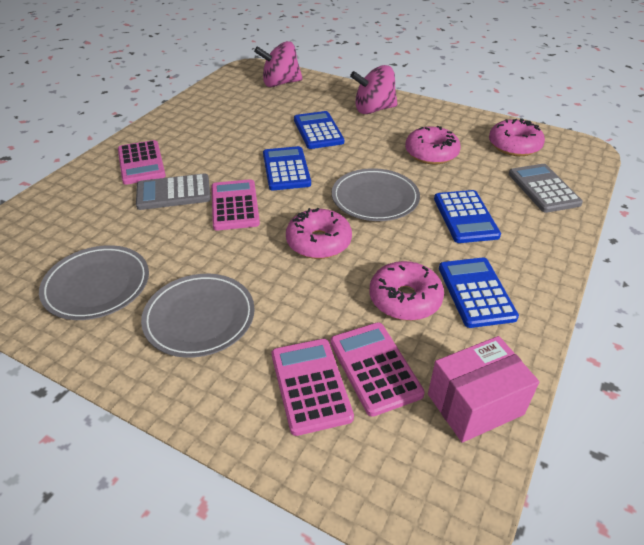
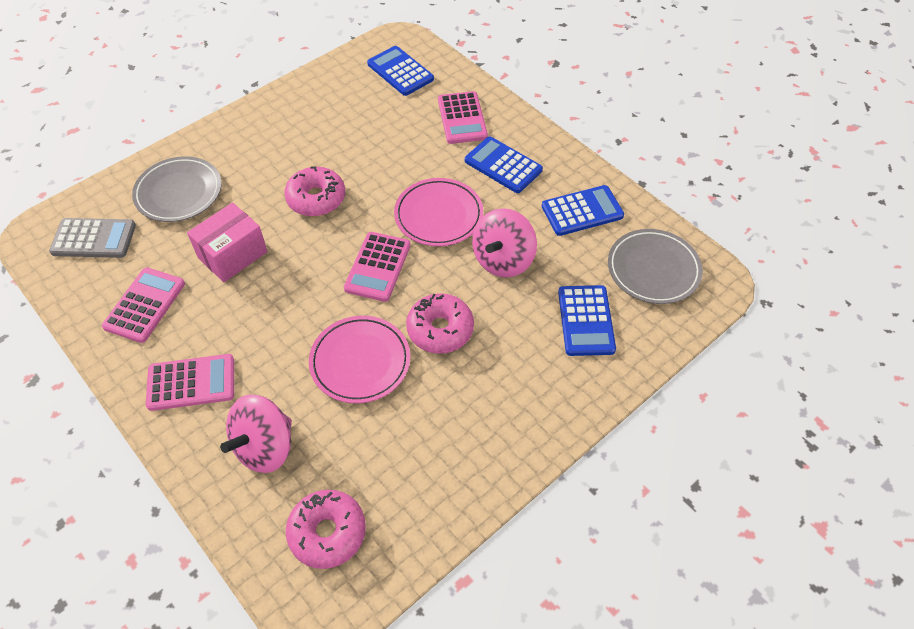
grey calculator: 2 -> 1
grey plate: 3 -> 2
pink donut: 4 -> 3
pink plate: 0 -> 2

